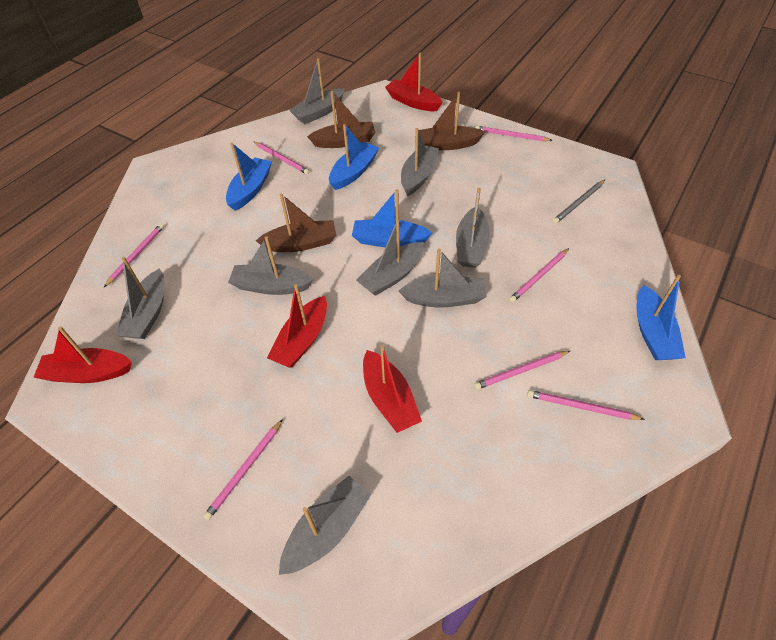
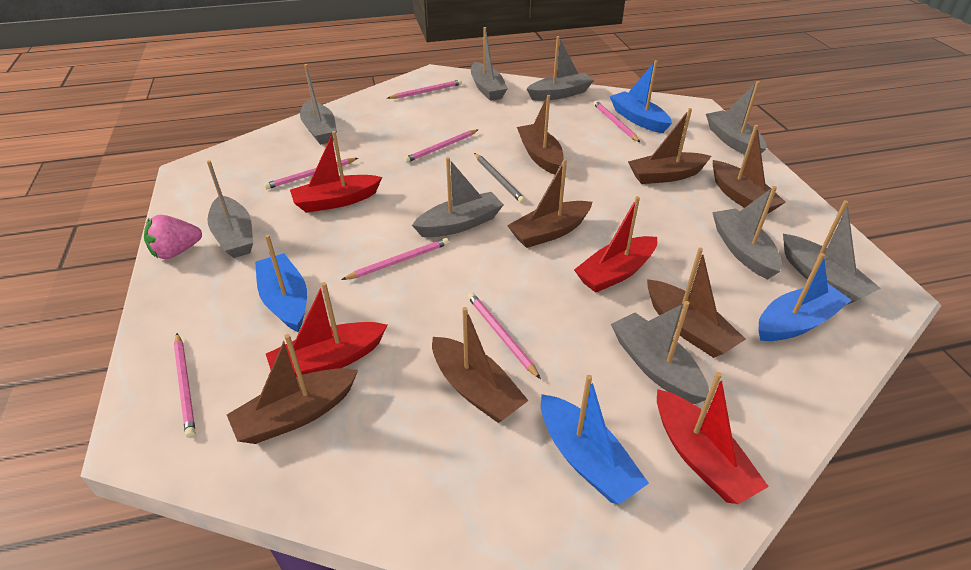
brown boat: 3 -> 7
grey boat: 8 -> 9
pink strawberry: 0 -> 1

